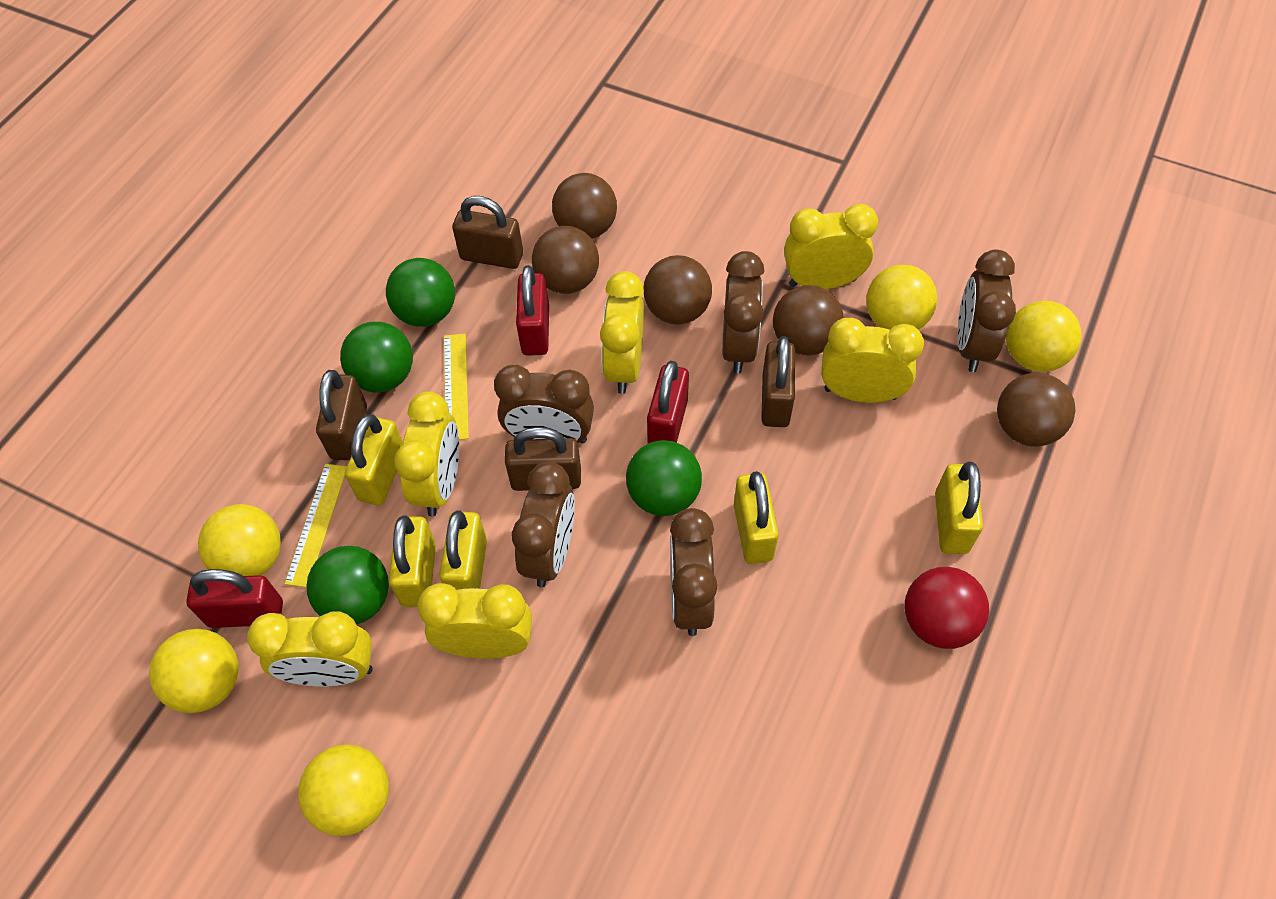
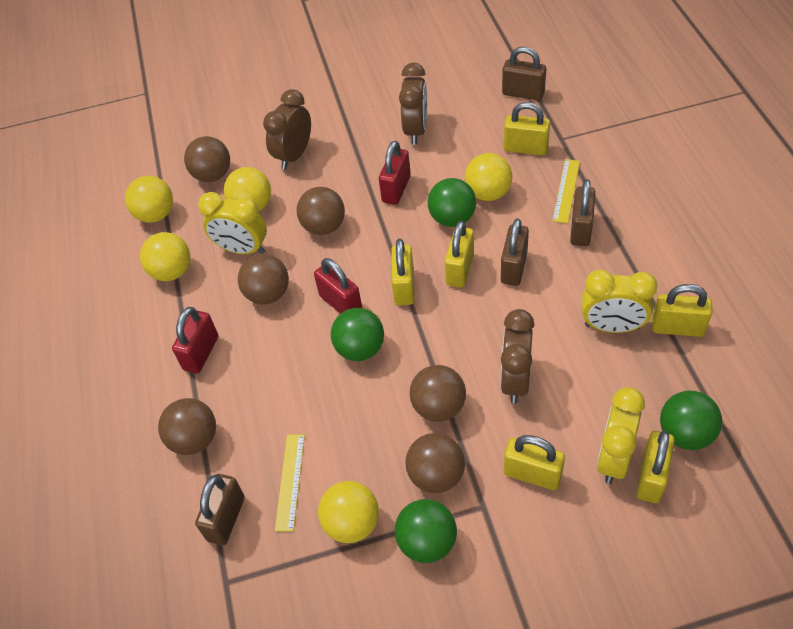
brown ball: 5 -> 6
brown clock: 5 -> 3
red ball: 1 -> 0
yellow clock: 6 -> 3
yellow padlock: 5 -> 6

